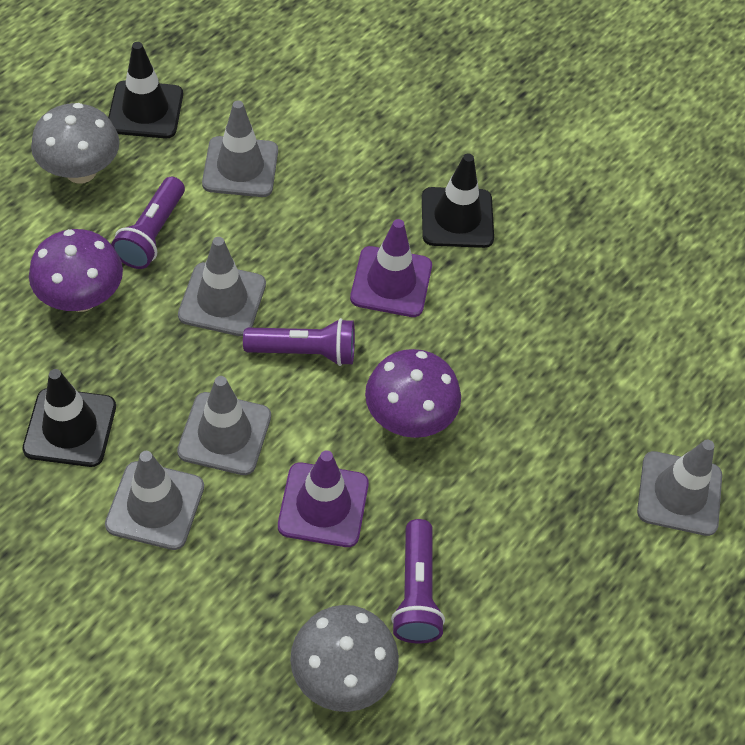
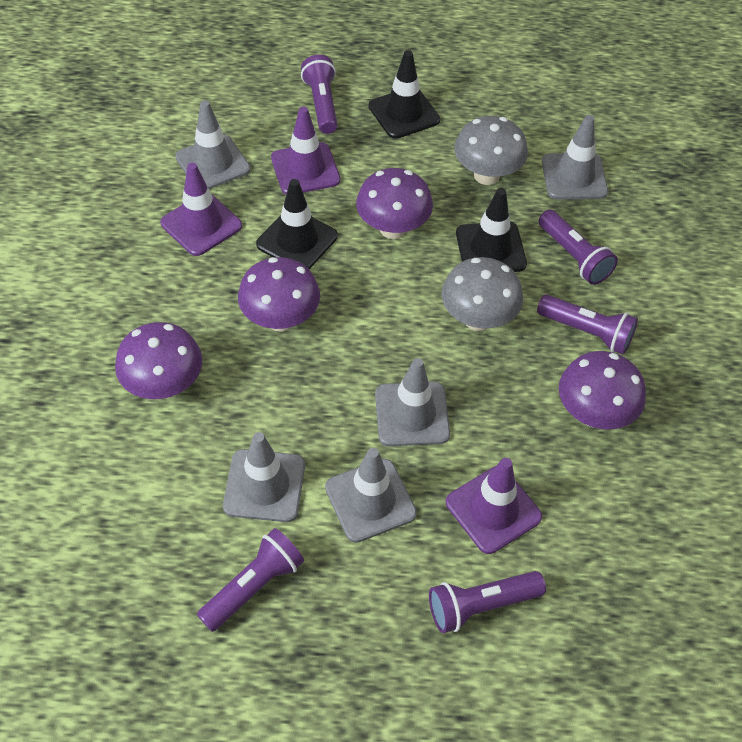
purple flashlight: 3 -> 5
purple mushroom: 2 -> 4
purple traffic cone: 2 -> 3

